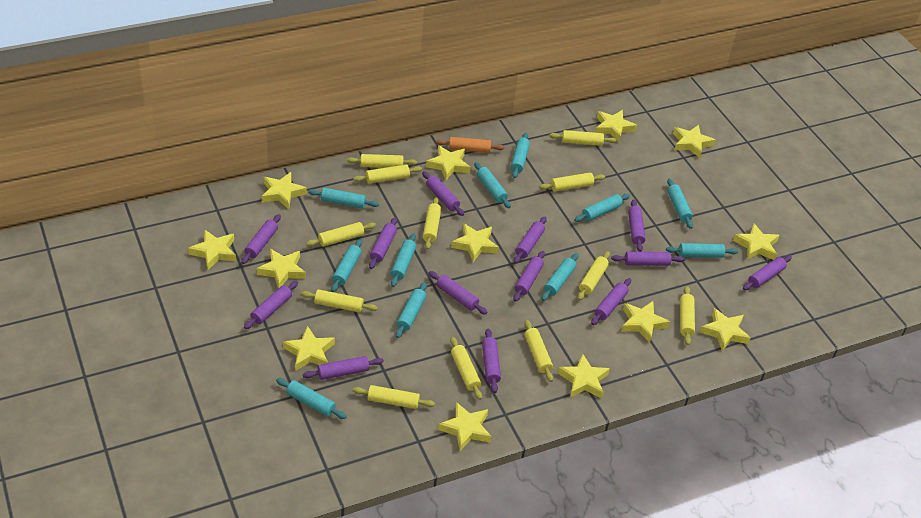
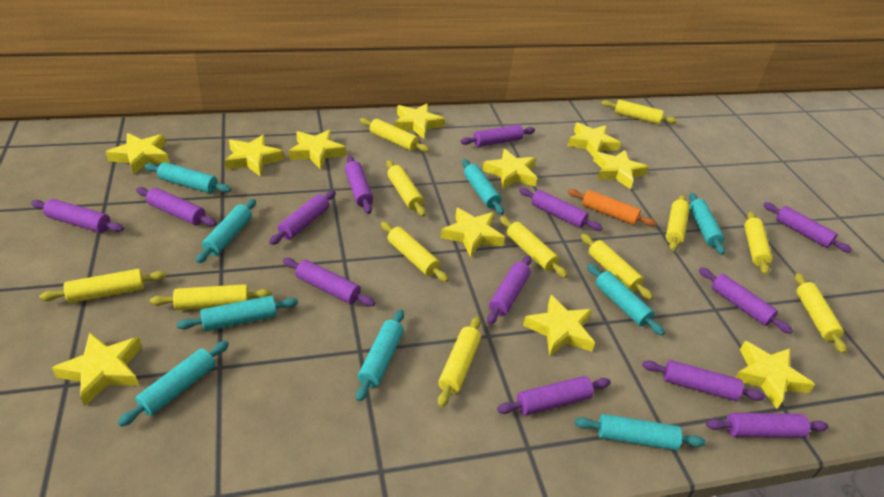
turquoise rolling pin: 11 -> 9
yellow star: 13 -> 11

